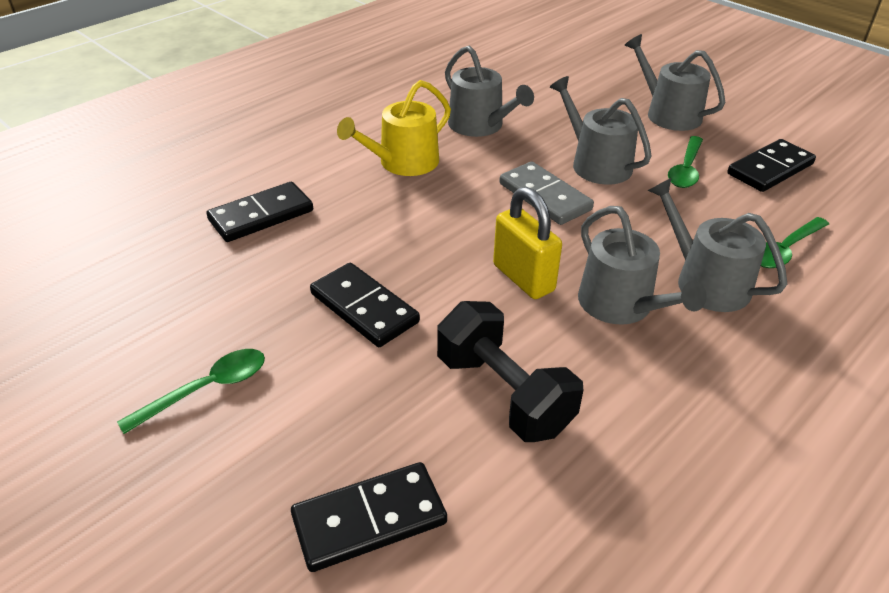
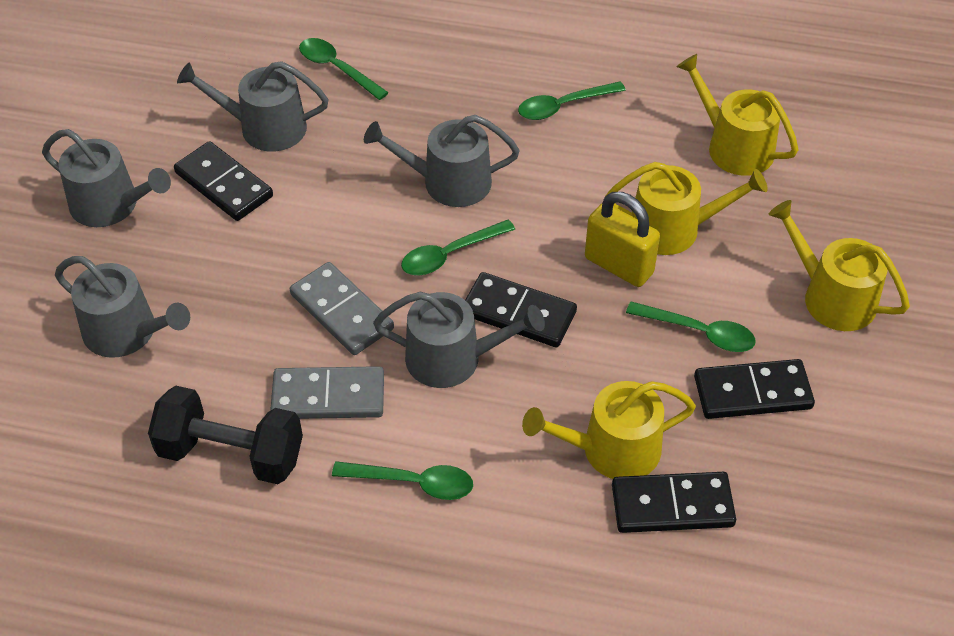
green spoon: 3 -> 5
grey domino: 1 -> 2
yellow watering can: 1 -> 4

